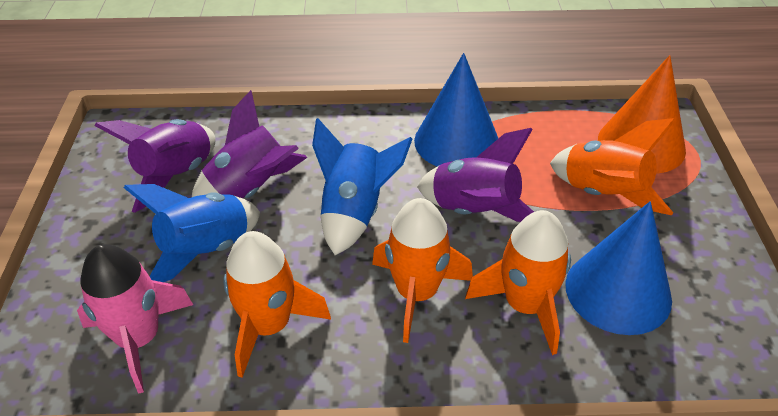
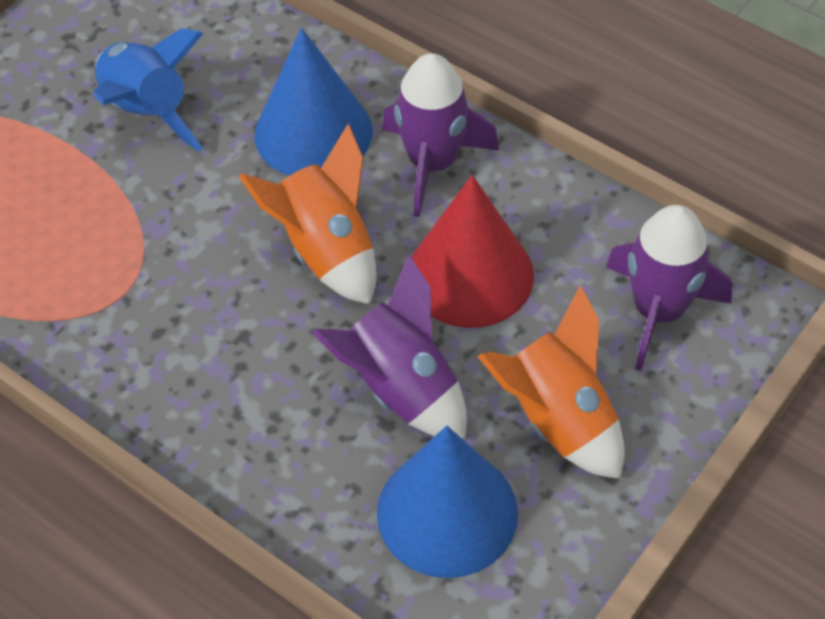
blue rocket: 2 -> 1
orange cone: 1 -> 0
orange rocket: 4 -> 2
pink rocket: 1 -> 0
red cone: 0 -> 1

